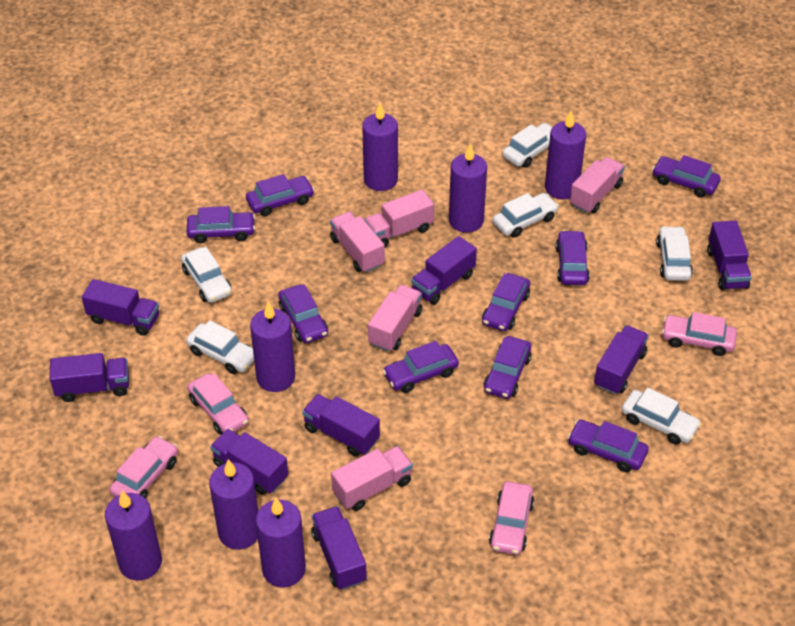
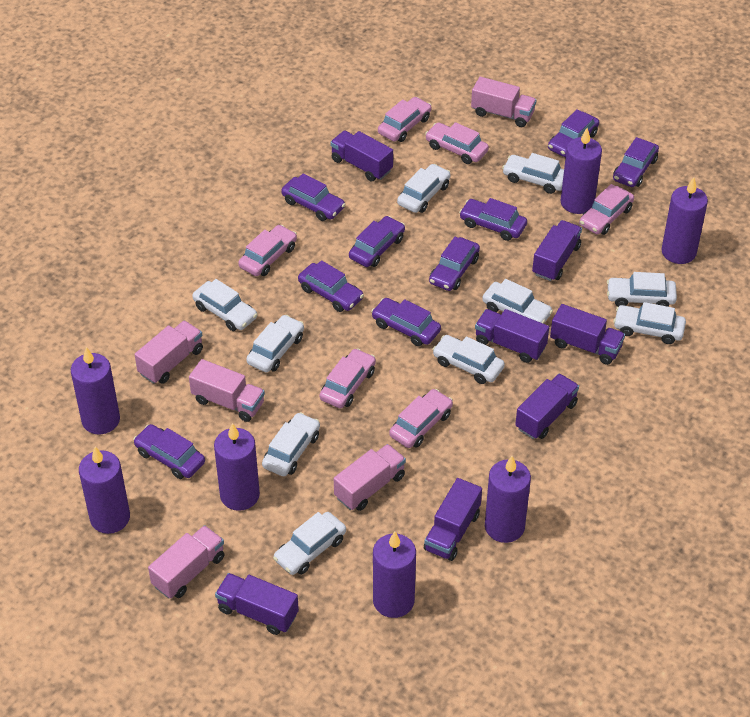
pink car: 4 -> 6
purple truck: 8 -> 7
white car: 6 -> 10

